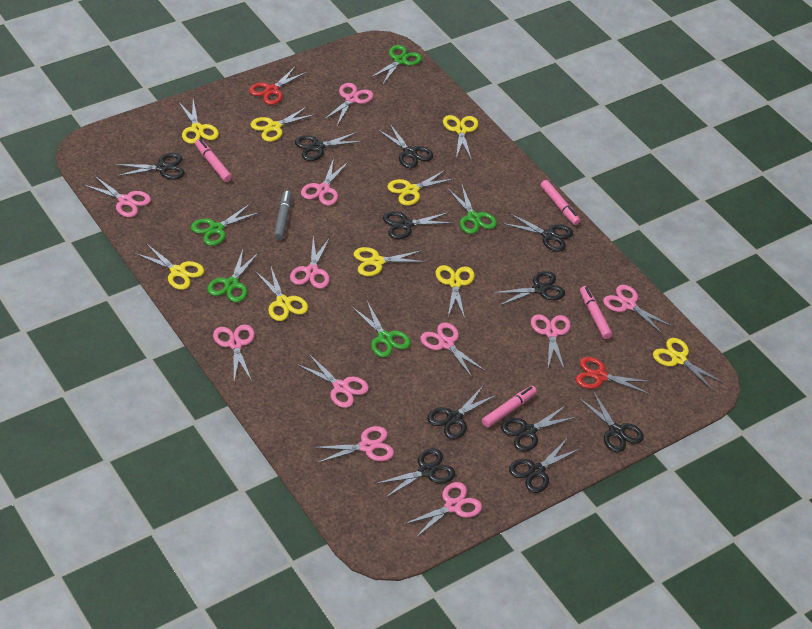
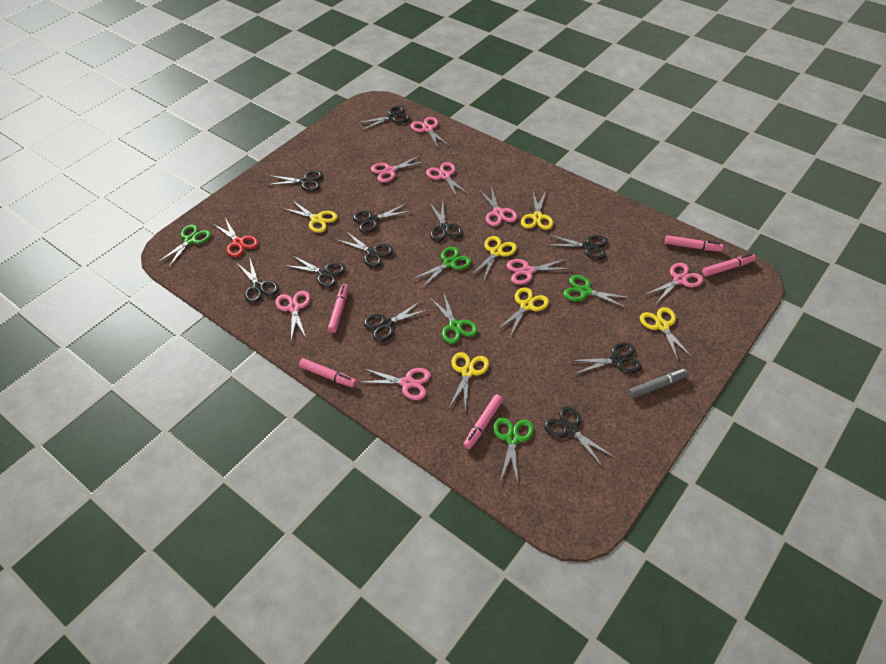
pink marker: 4 -> 5
pink scissors: 11 -> 8
red scissors: 2 -> 1
yellow scissors: 9 -> 6

